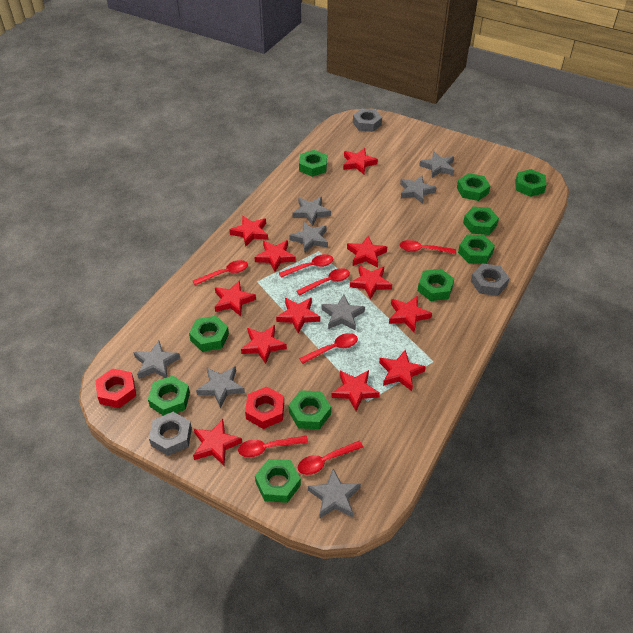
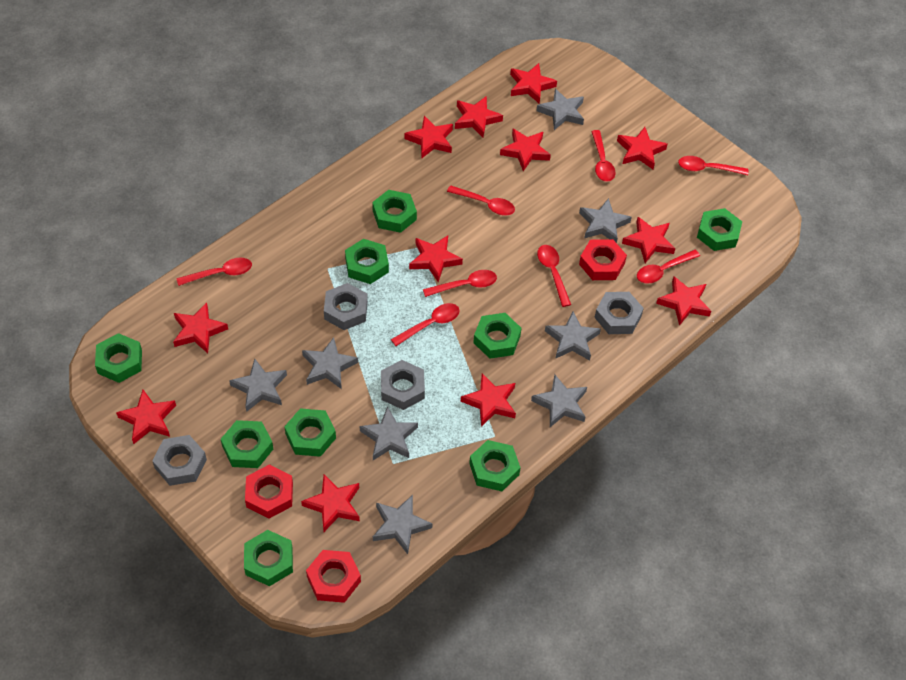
green nut: 10 -> 9
grey nut: 3 -> 4
red nut: 2 -> 3
red spoon: 7 -> 8

